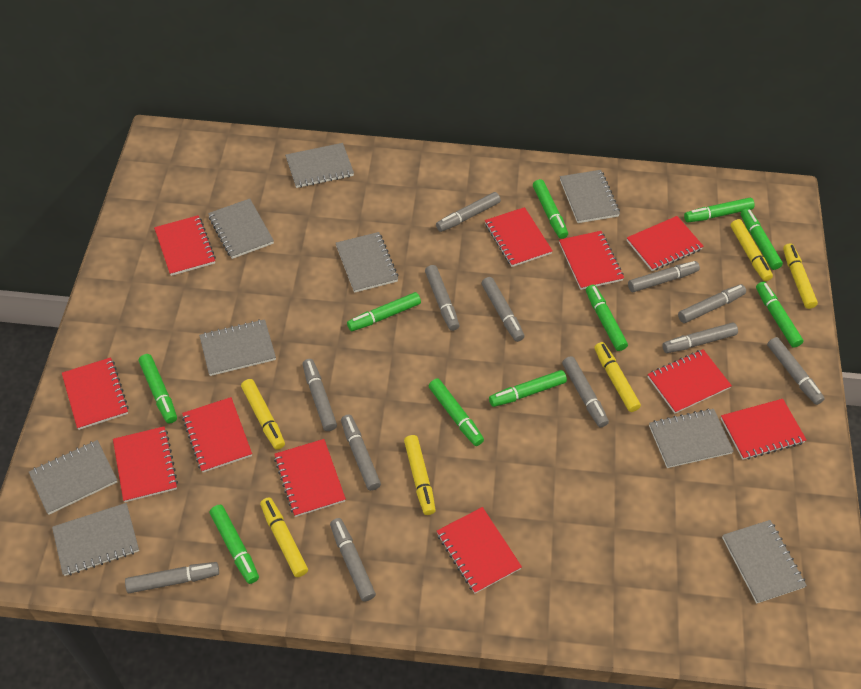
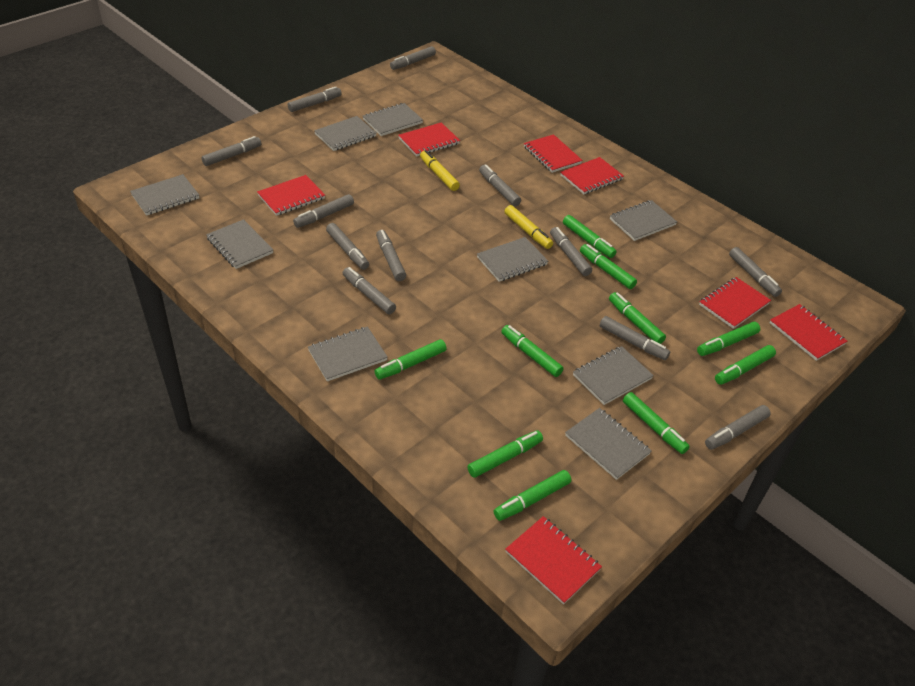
red notebook: 11 -> 7
yellow marker: 6 -> 2

